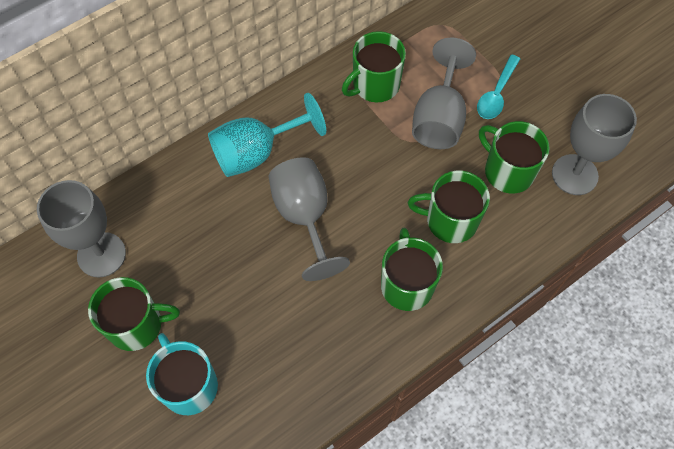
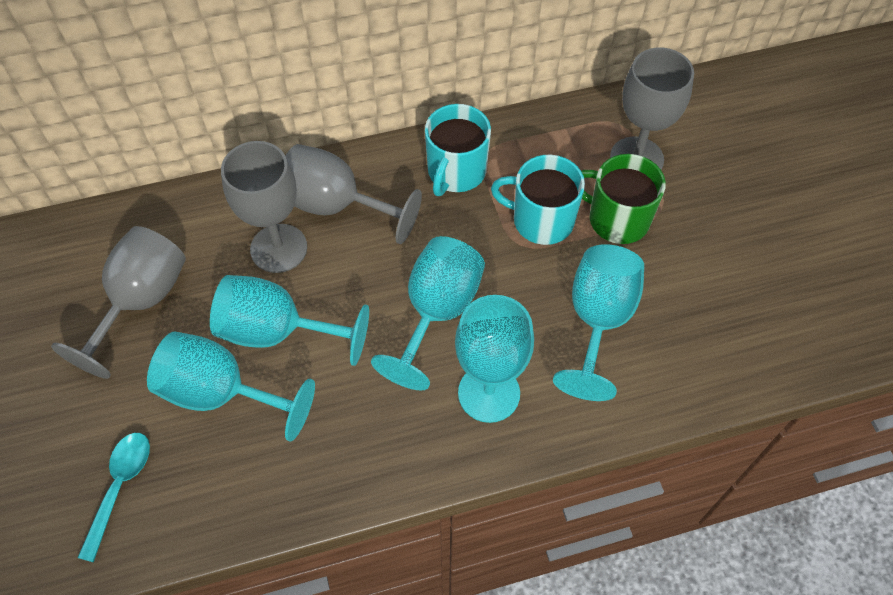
green mug: 5 -> 1
turquoise goblet: 1 -> 5
turquoise mug: 1 -> 2

